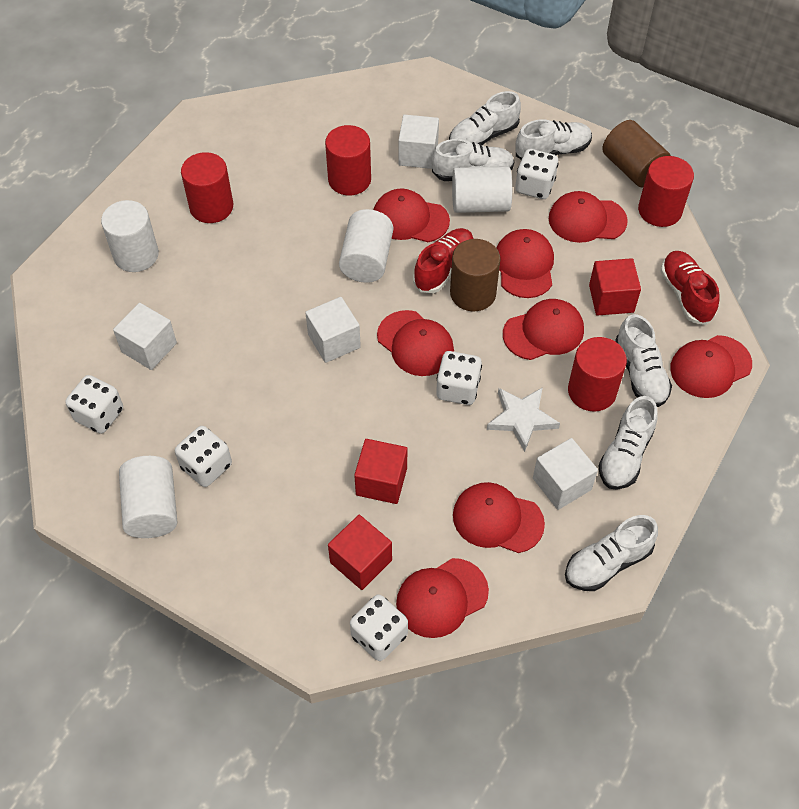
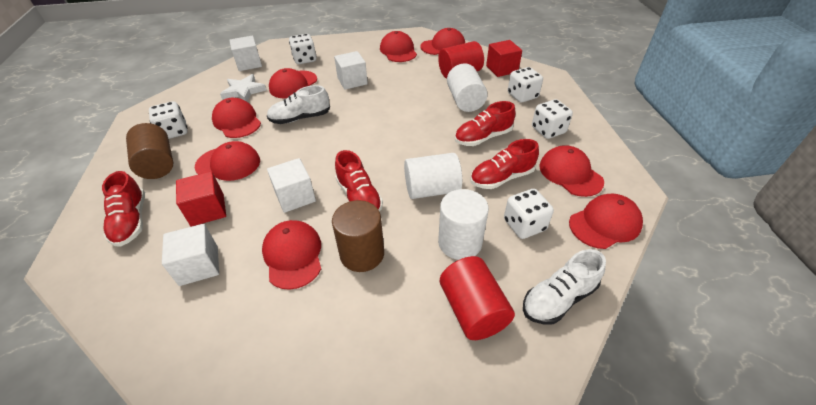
red cube: 3 -> 2
red cylinder: 4 -> 2
red shoe: 2 -> 4
white cylinder: 4 -> 3
white shoe: 6 -> 2

